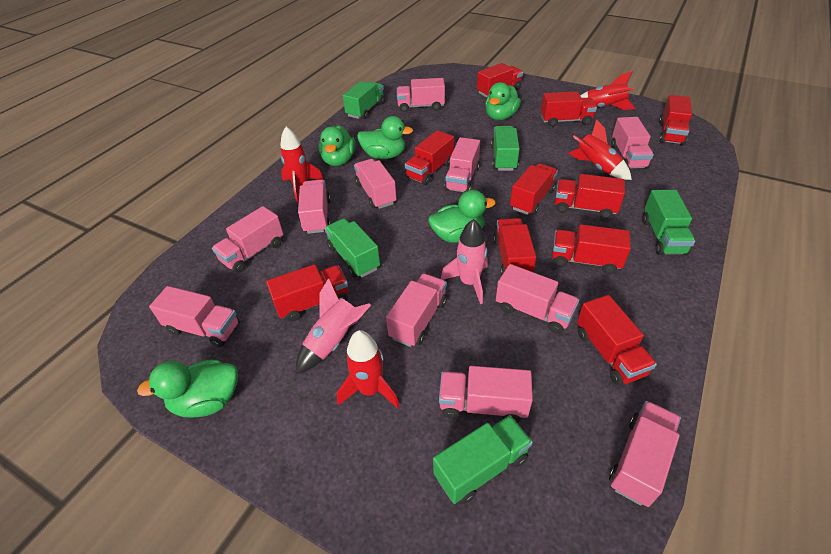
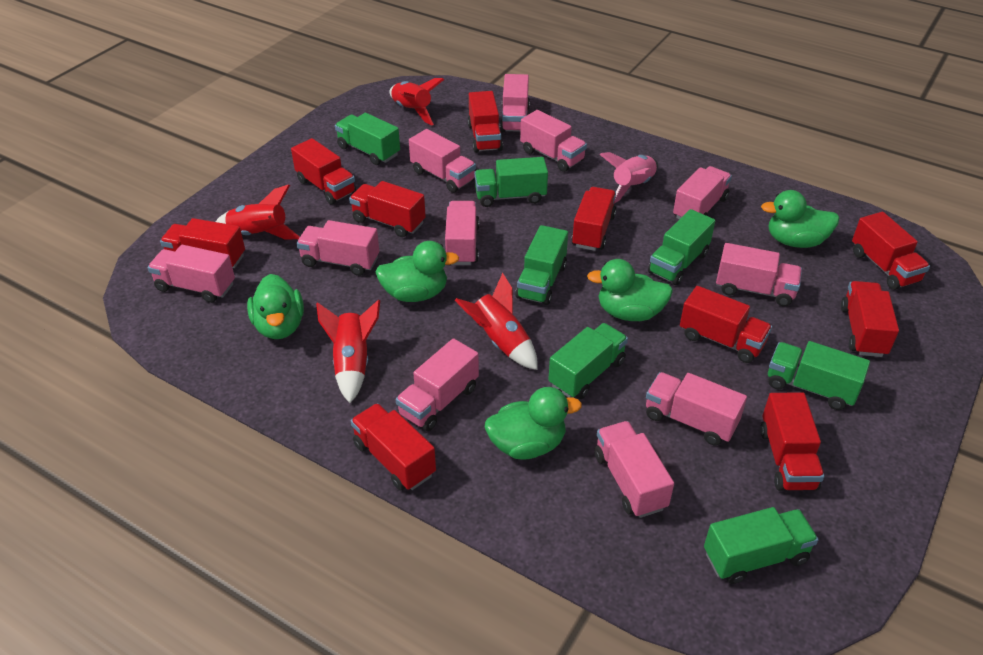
green truck: 5 -> 7
pink rocket: 2 -> 1

